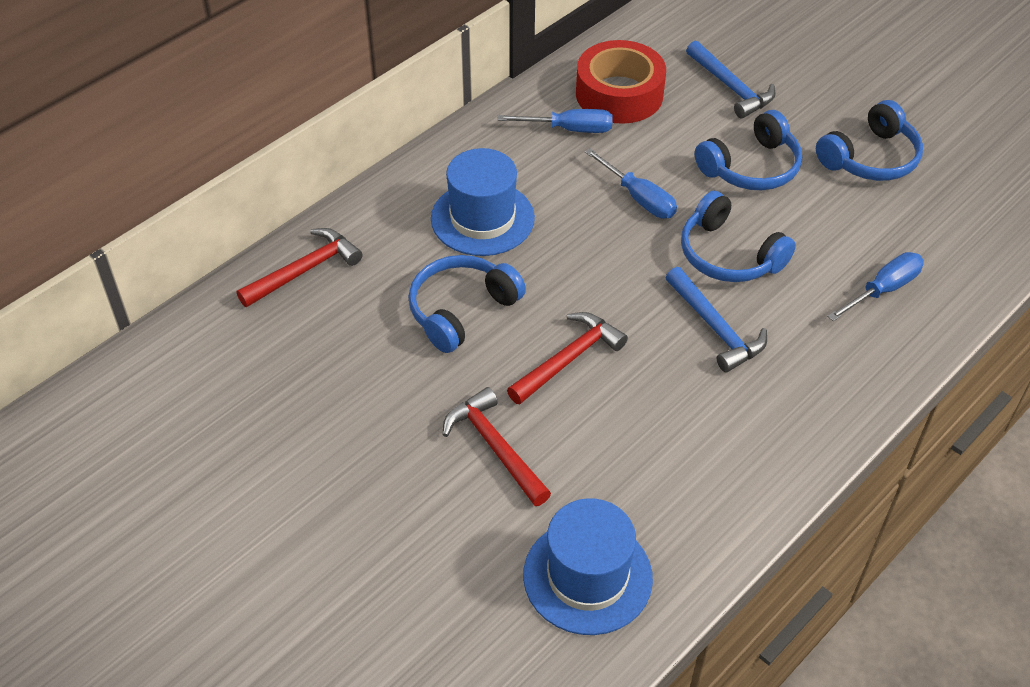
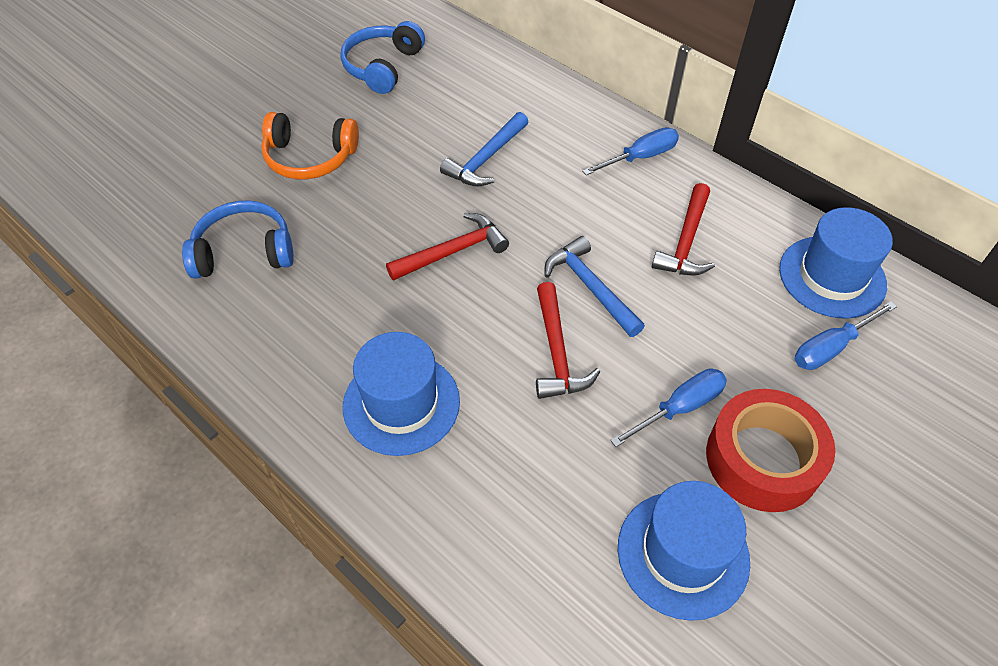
blue hat: 2 -> 3
blue headphones: 4 -> 2
orange headphones: 0 -> 1

